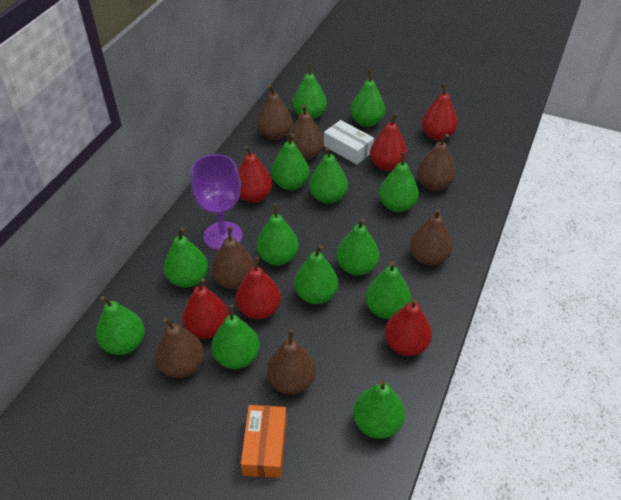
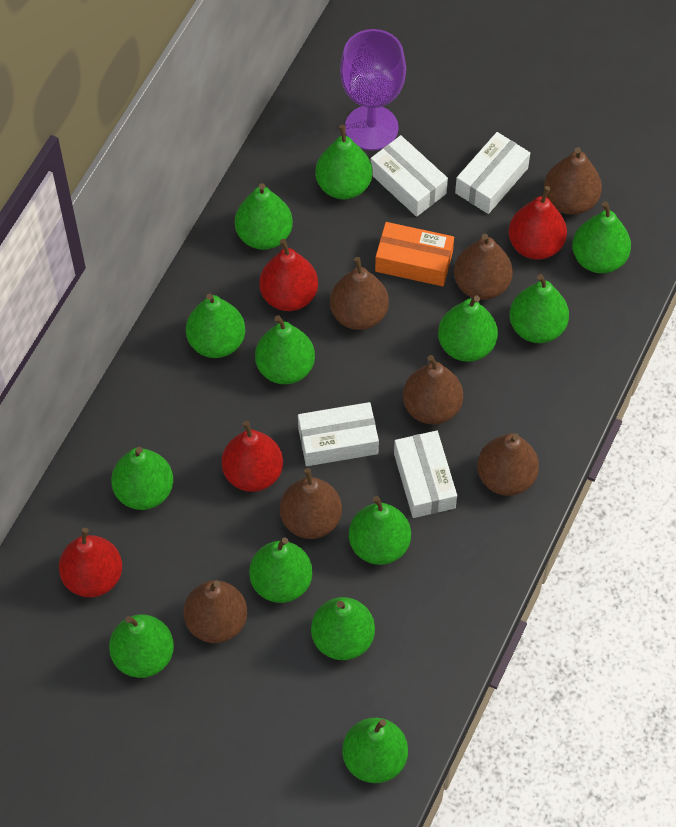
red pear: 6 -> 4
white box: 1 -> 4

